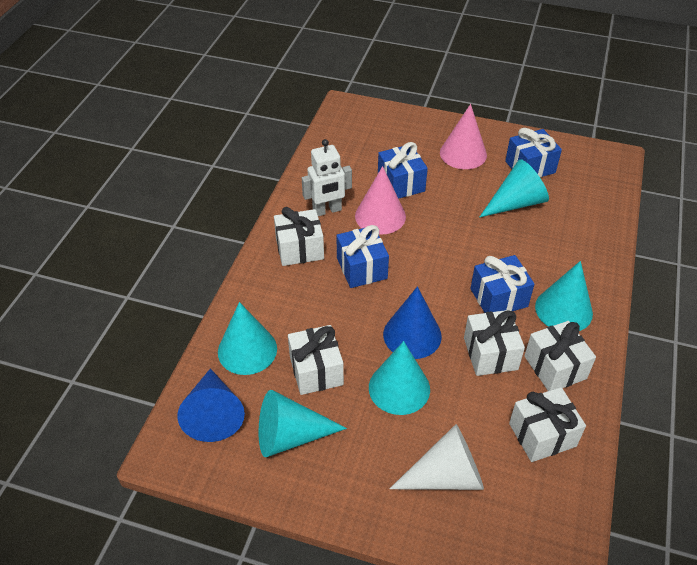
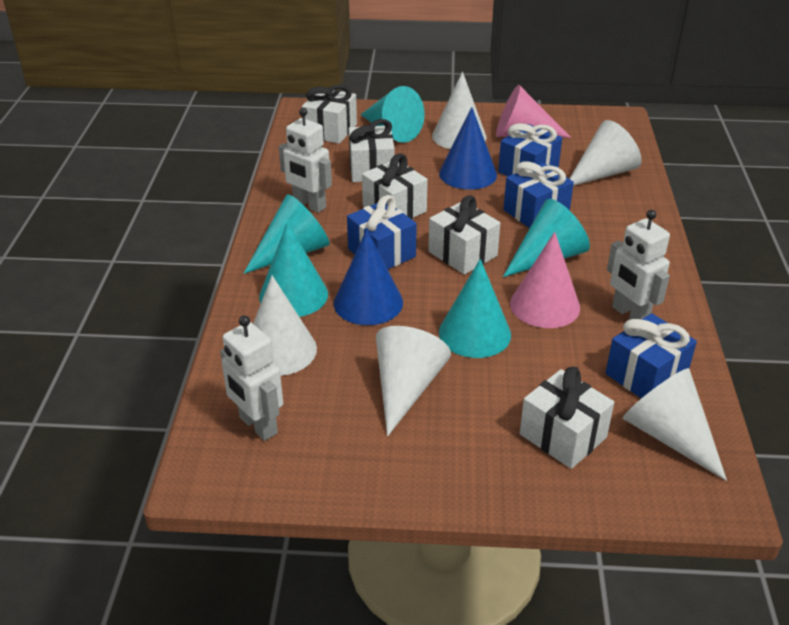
white cone: 1 -> 5
white robot: 1 -> 3

